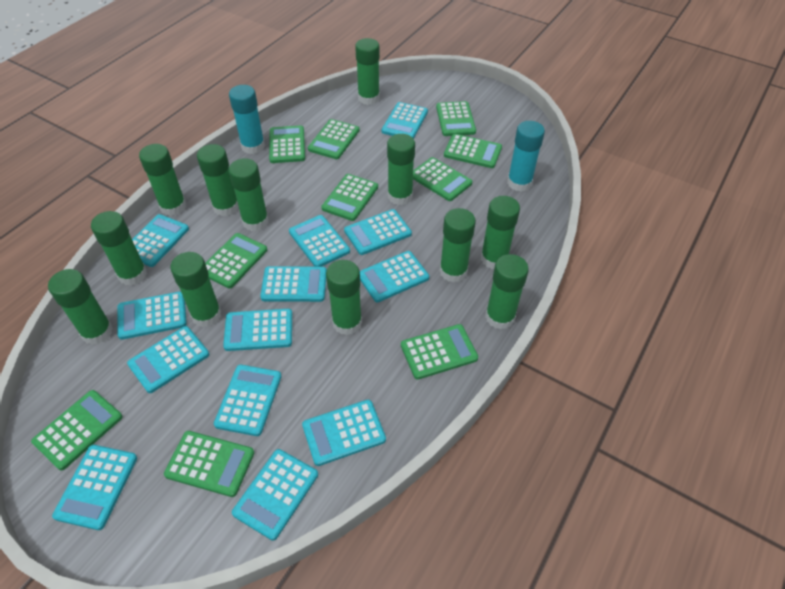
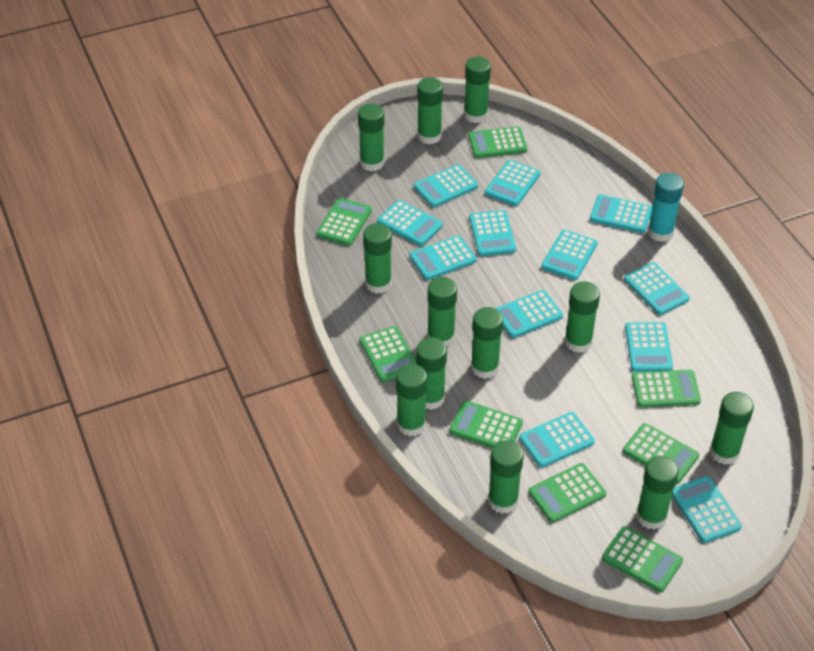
green calculator: 10 -> 8
turquoise calculator: 13 -> 12
turquoise glue stick: 2 -> 1

